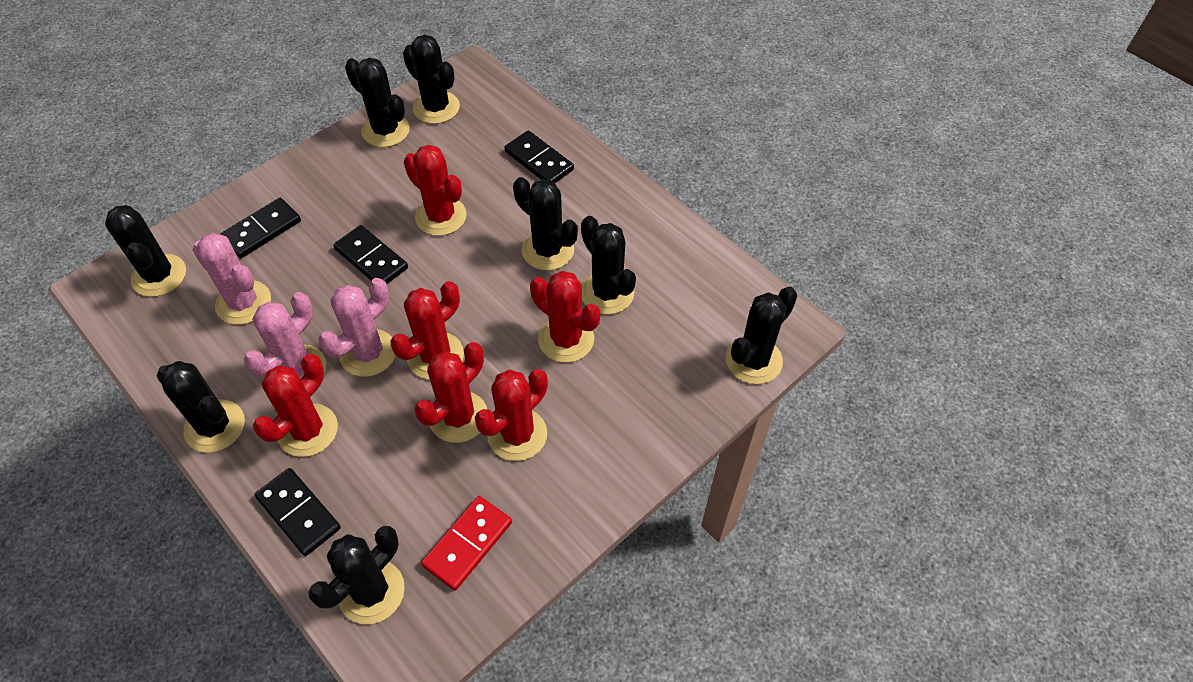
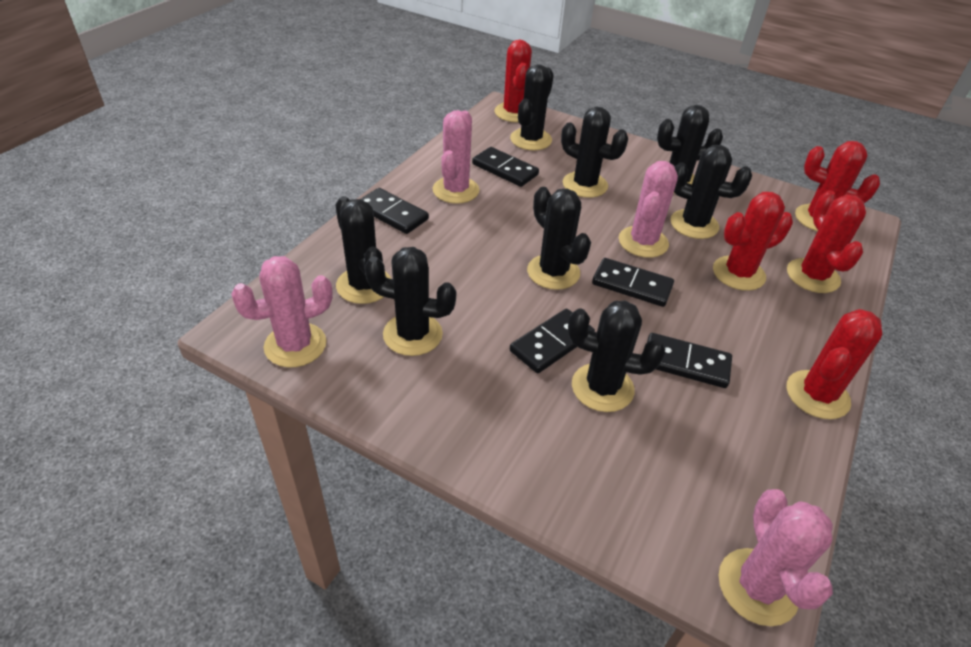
black domino: 4 -> 5
pink cactus: 3 -> 4
red cactus: 6 -> 5
red domino: 1 -> 0

